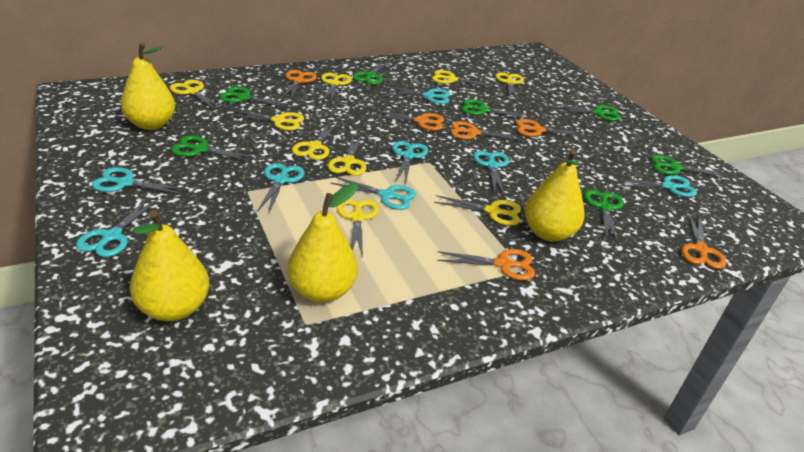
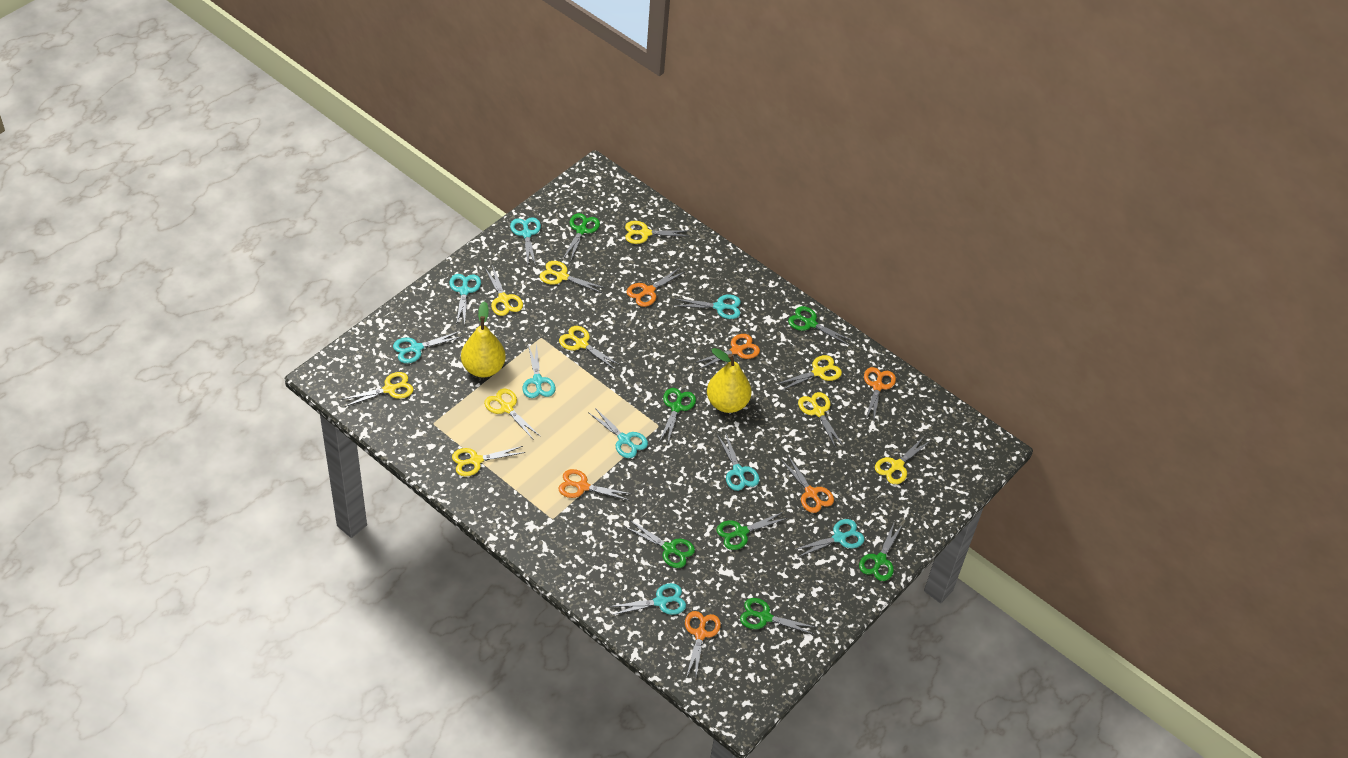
turquoise scissors: 8 -> 9
yellow pear: 4 -> 2
yellow scissors: 9 -> 10

